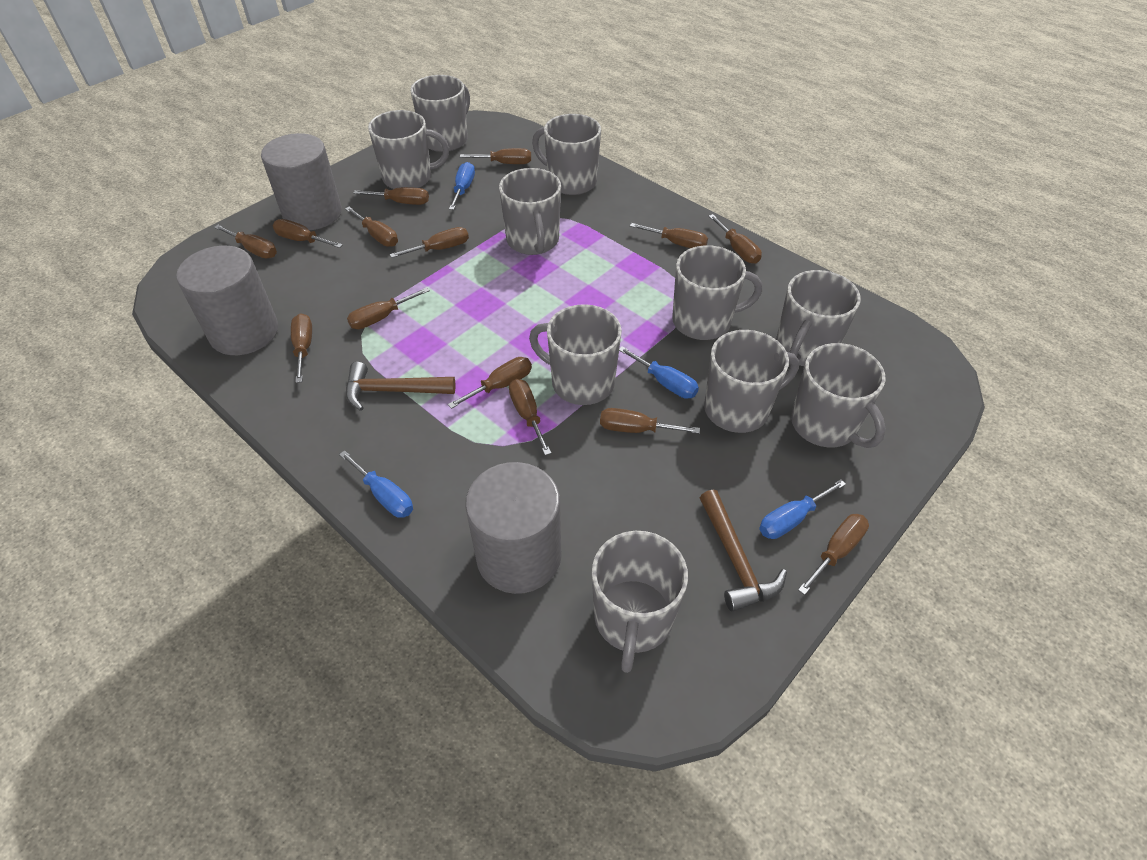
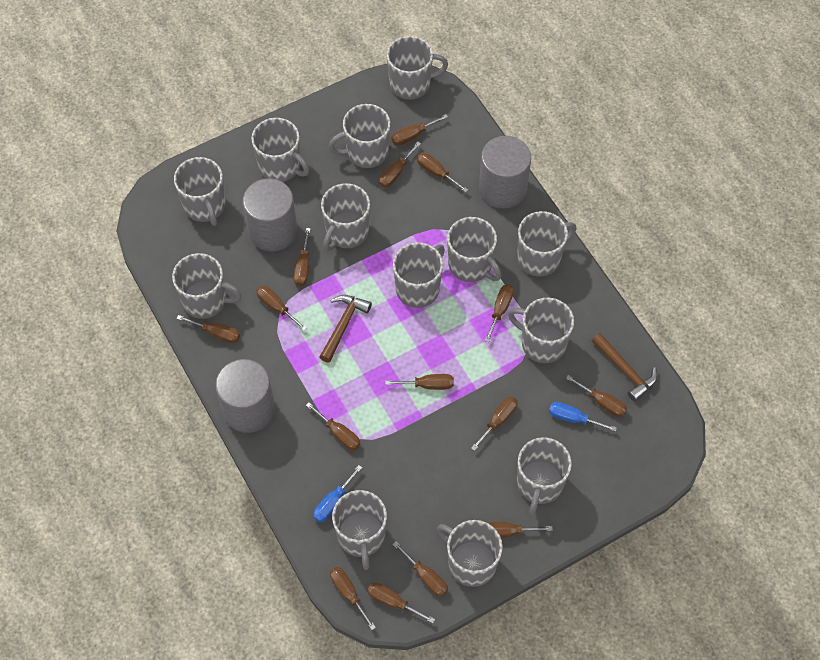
blue screwdriver: 4 -> 2
brown screwdriver: 14 -> 15
grey mug: 10 -> 13

